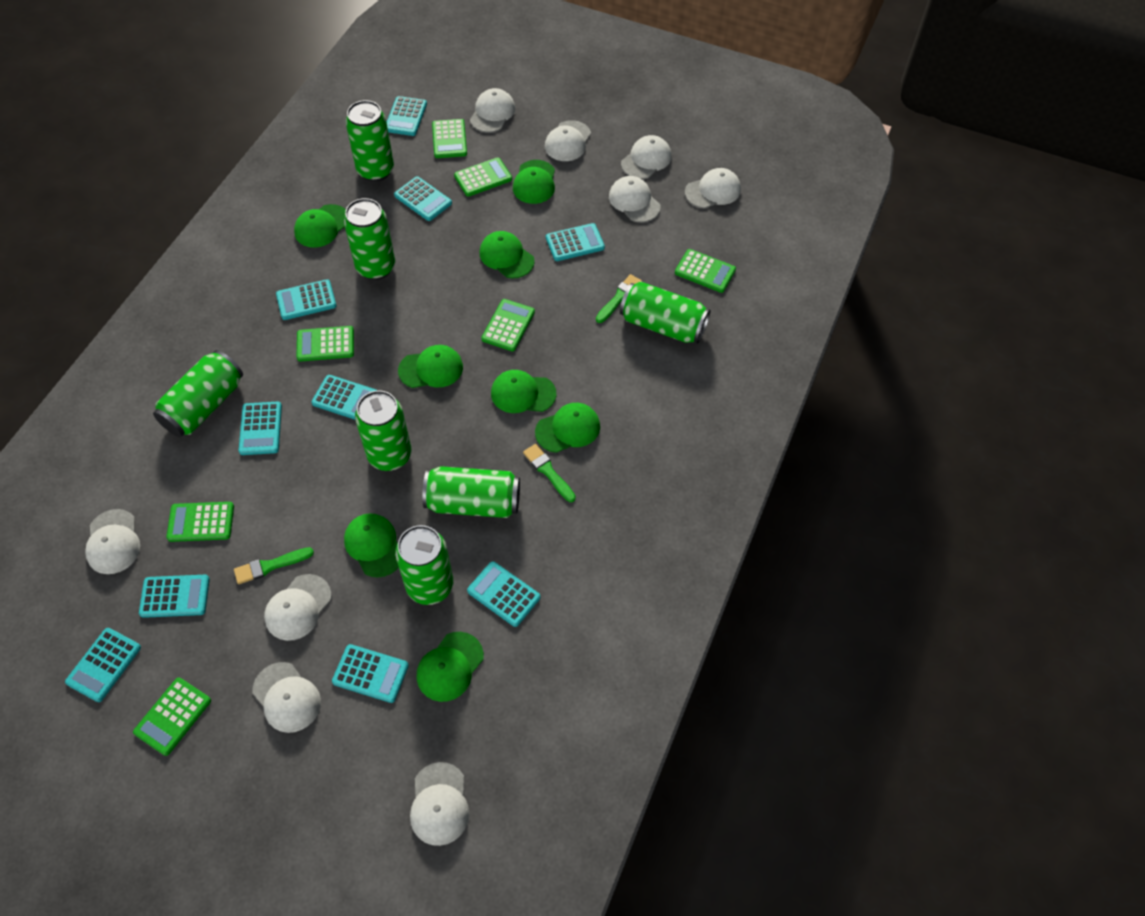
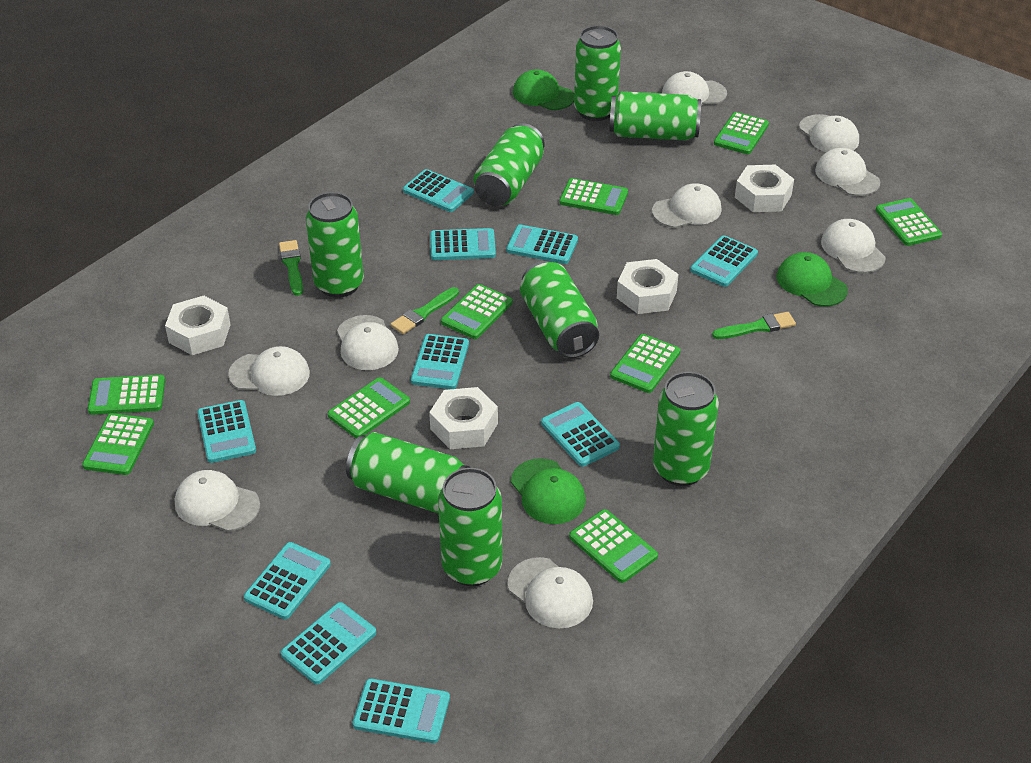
green calculator: 7 -> 9
green can: 7 -> 8
green cap: 8 -> 3
white nut: 0 -> 4

